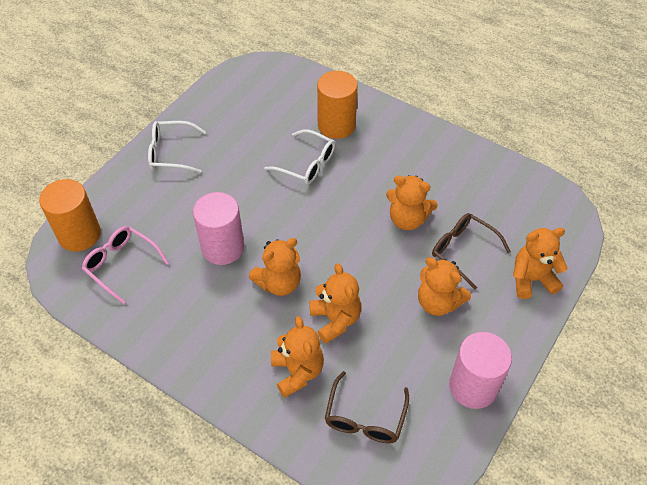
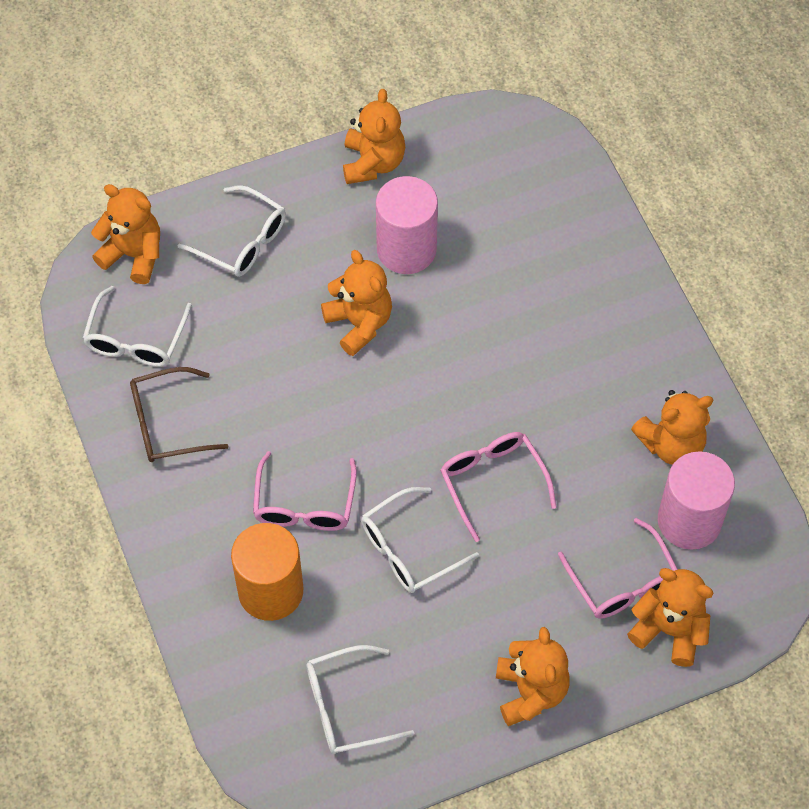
brown glasses: 2 -> 1
orange cylinder: 2 -> 1
pink glasses: 1 -> 3
white glasses: 2 -> 4

